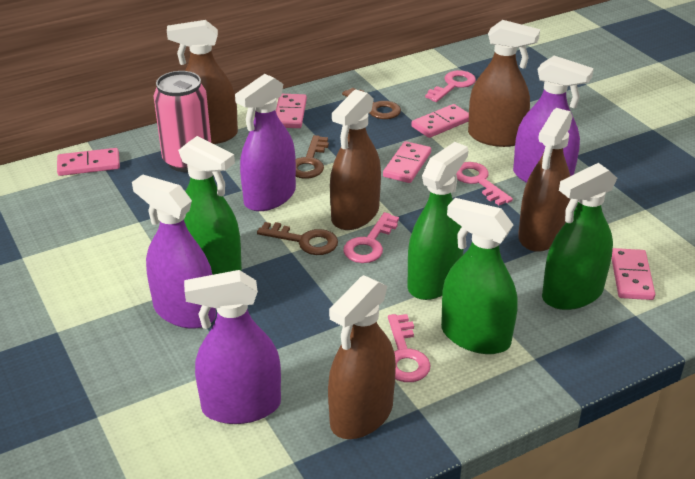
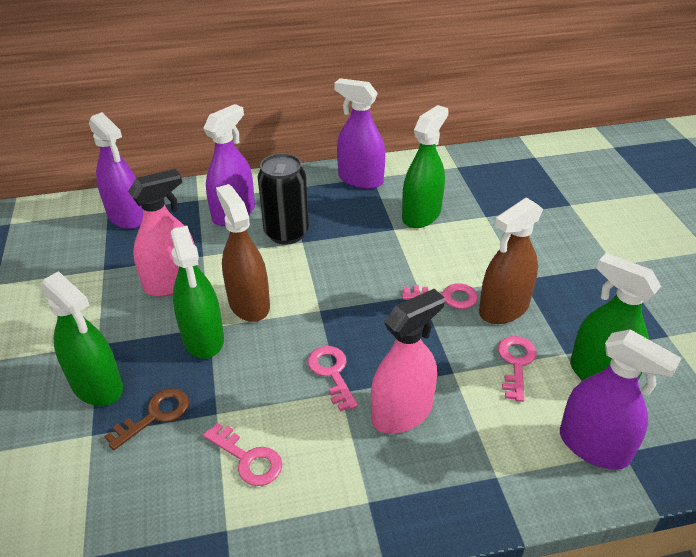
black can: 0 -> 1
brown key: 3 -> 1
brown spray bottle: 5 -> 2
pink can: 1 -> 0
pink domino: 5 -> 0
pink spray bottle: 0 -> 2

